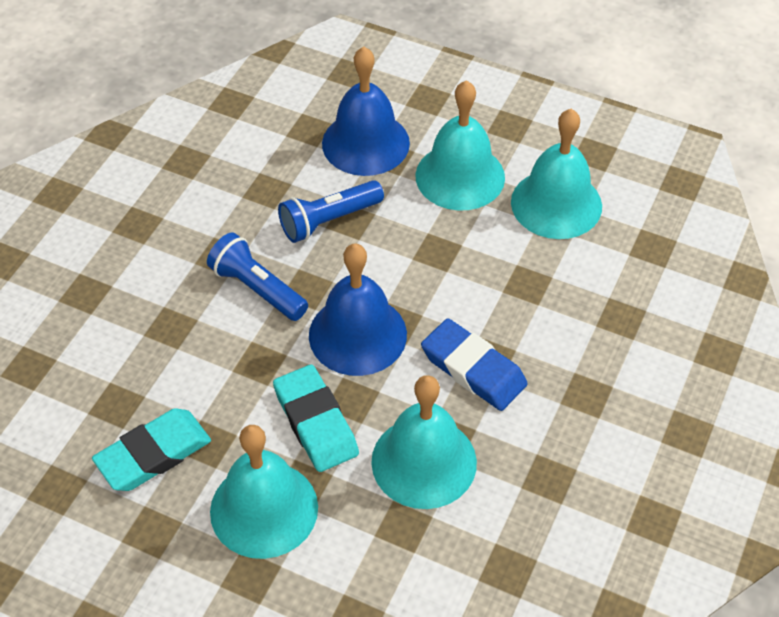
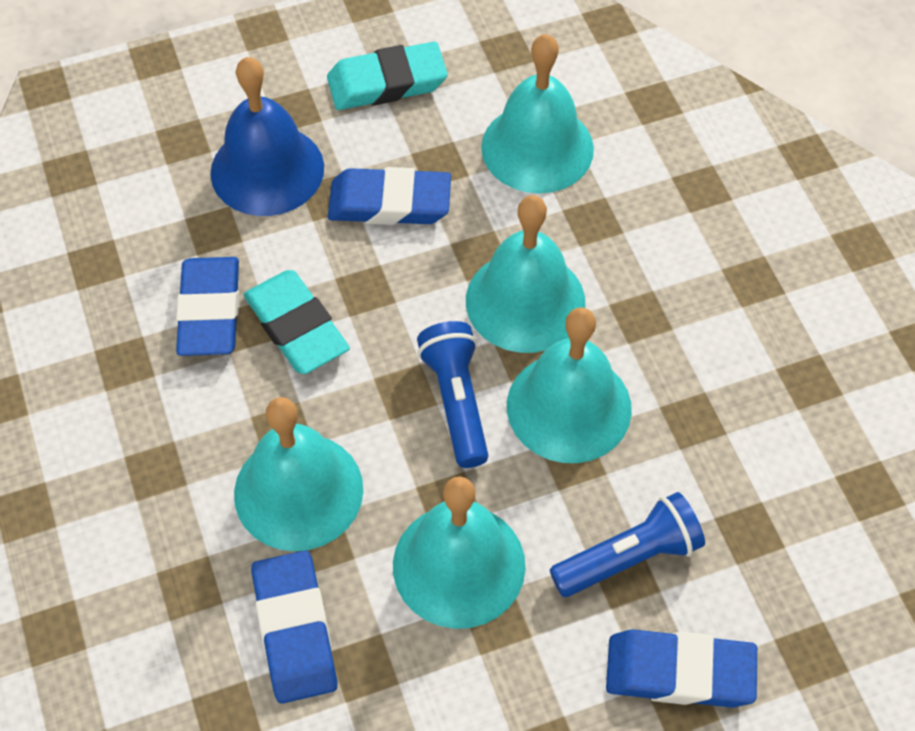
blue bell: 2 -> 1
blue eraser: 1 -> 4
turquoise bell: 4 -> 5

